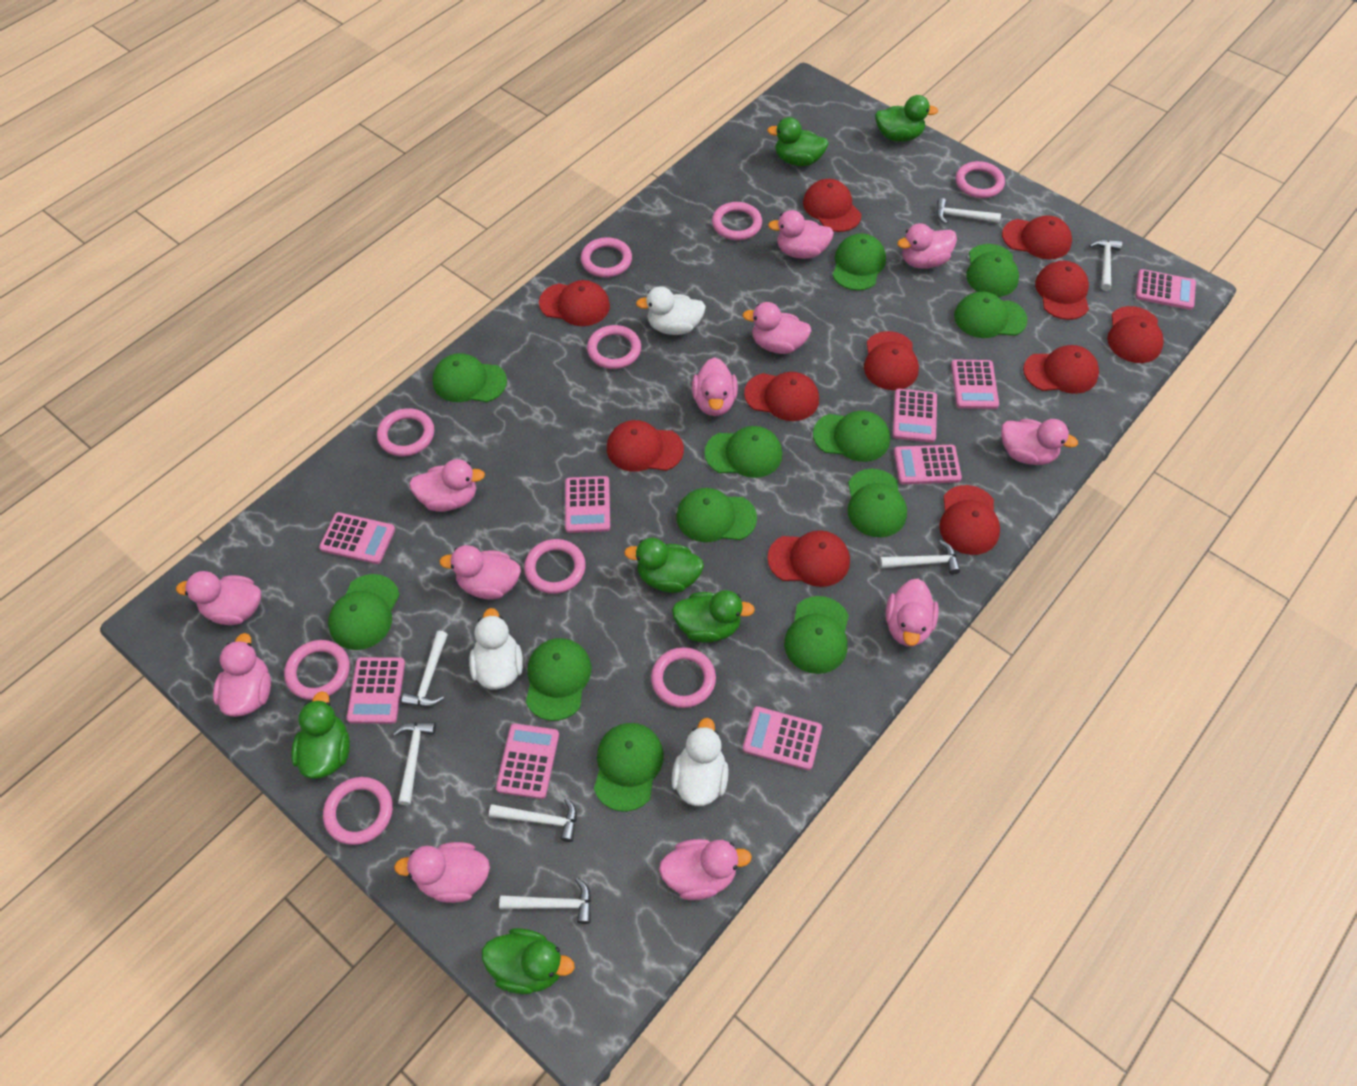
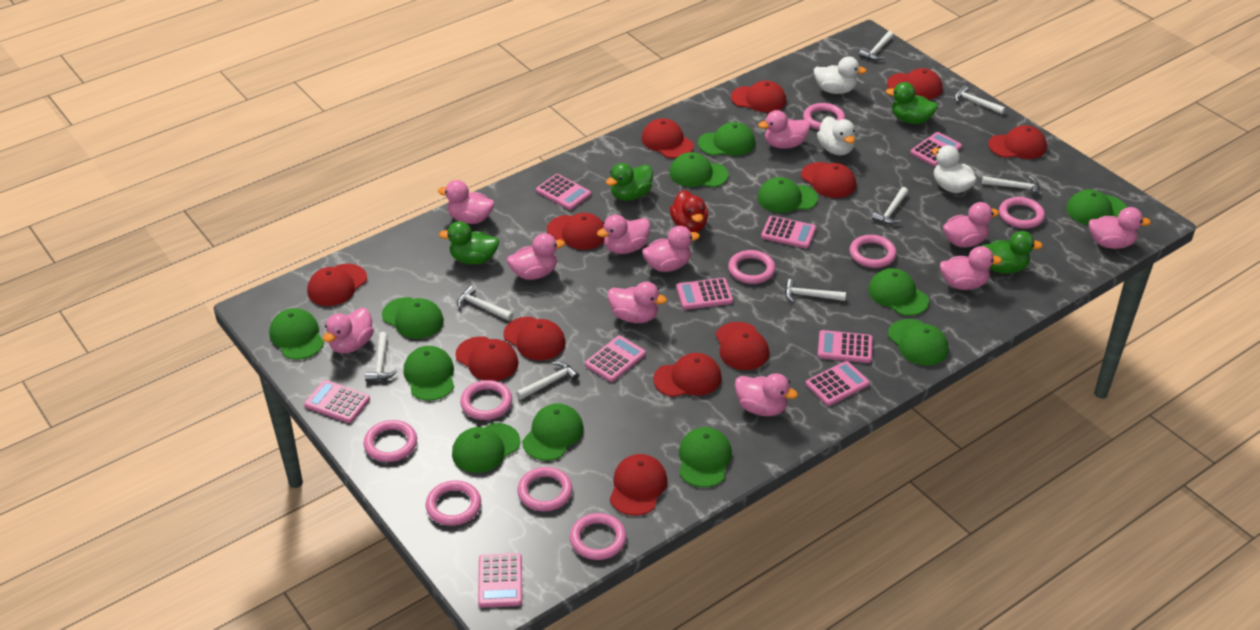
green duck: 6 -> 4
pink duck: 12 -> 11
red cap: 11 -> 12
red duck: 0 -> 1
white hammer: 7 -> 8

